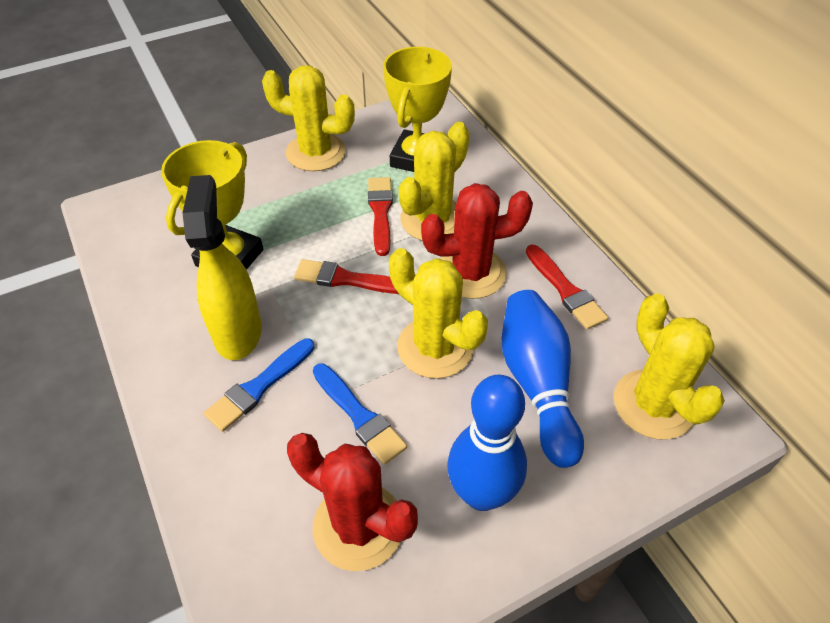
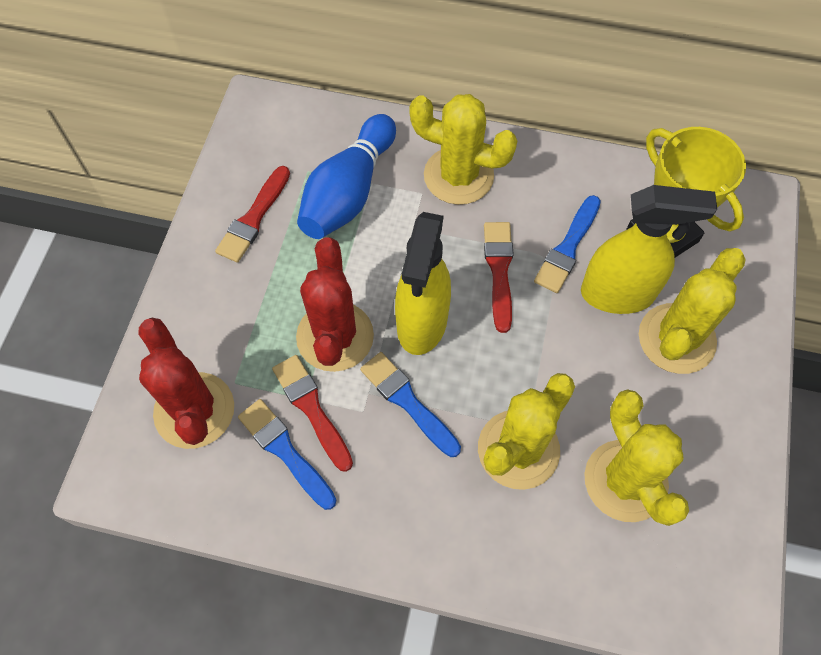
blue bowling pin: 2 -> 1
blue brush: 2 -> 3
yellow spray bottle: 1 -> 2
yellow trophy: 2 -> 1

